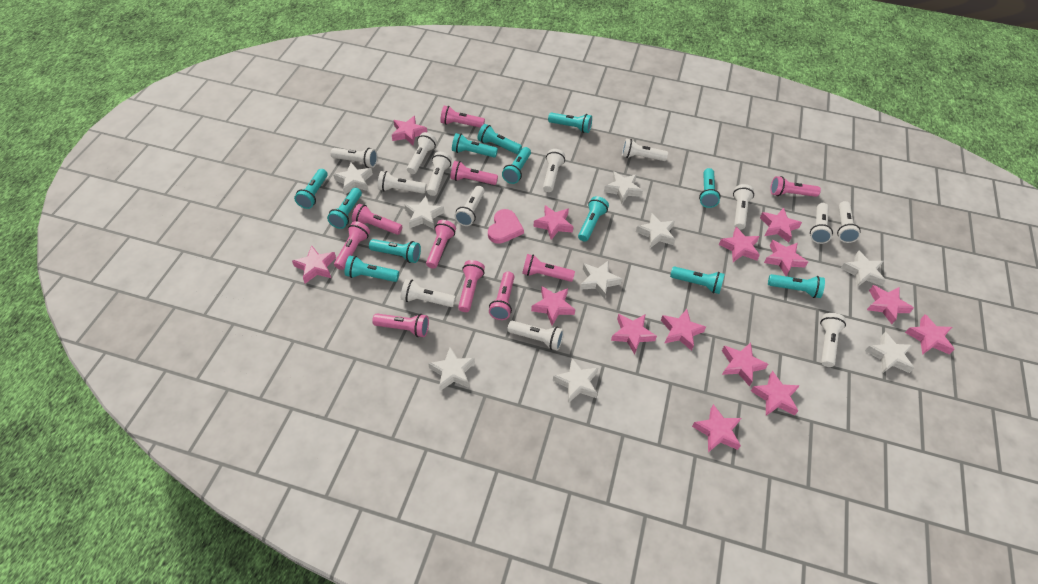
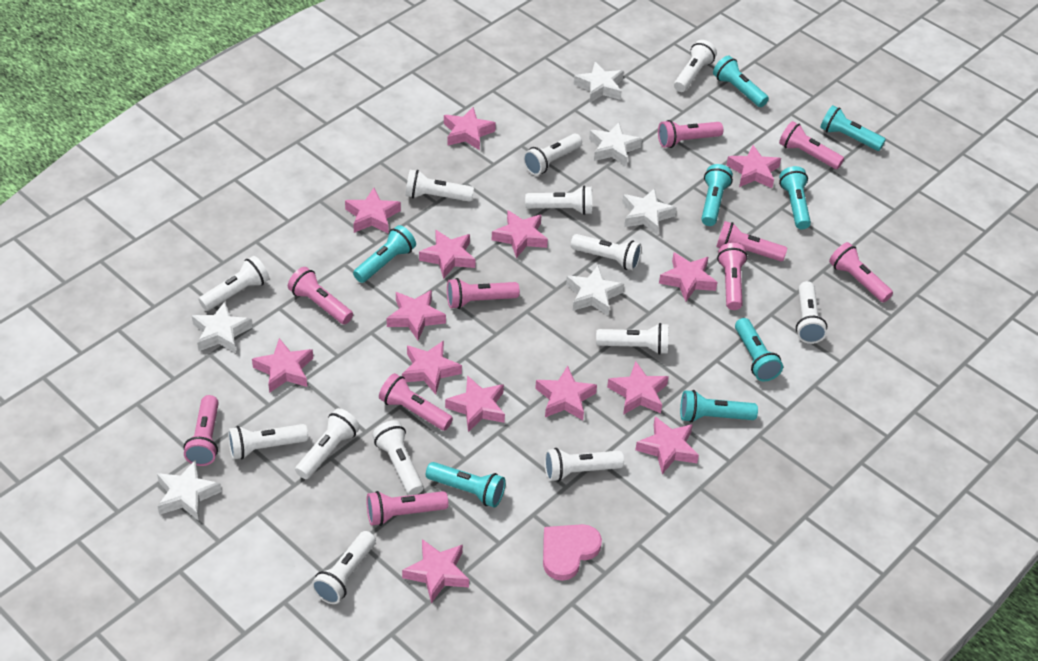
turquoise flashlight: 12 -> 8
white star: 9 -> 6

